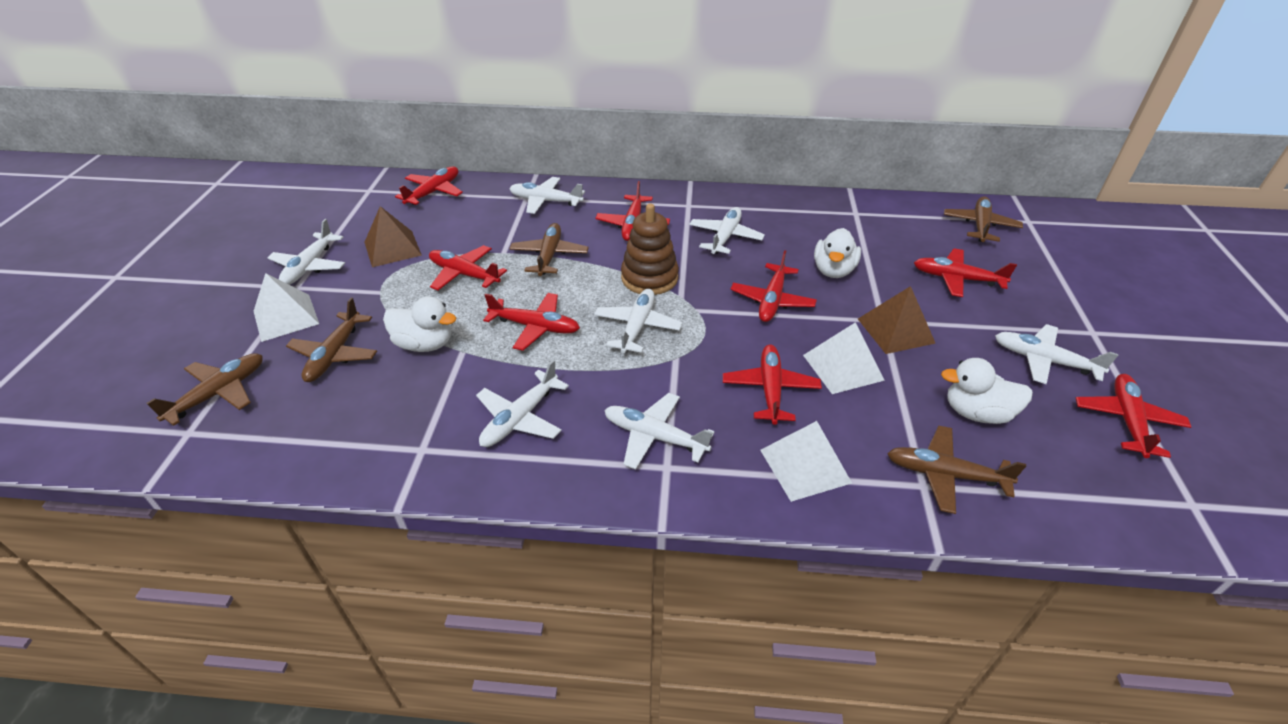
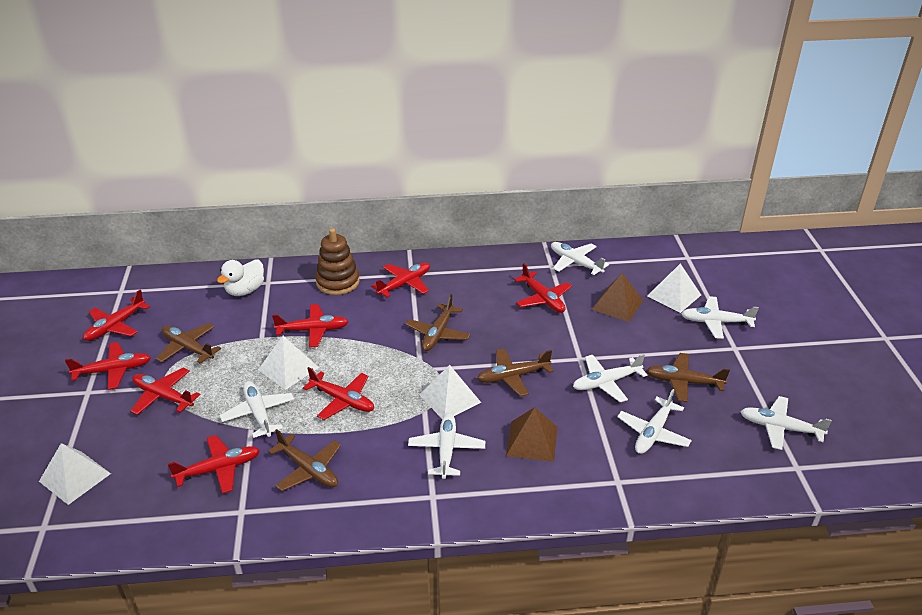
white duck: 3 -> 1
white pyramid: 3 -> 4

